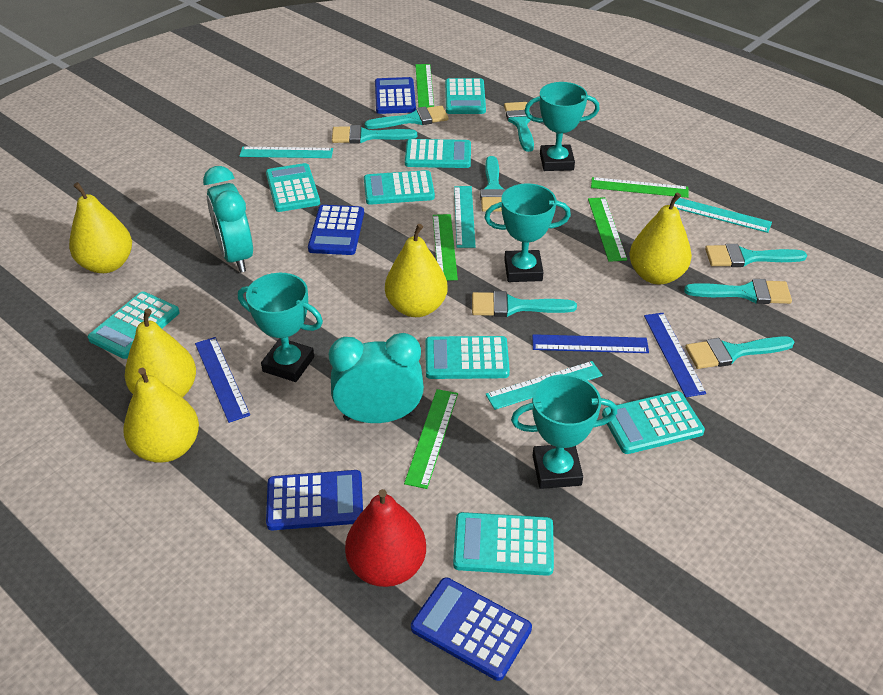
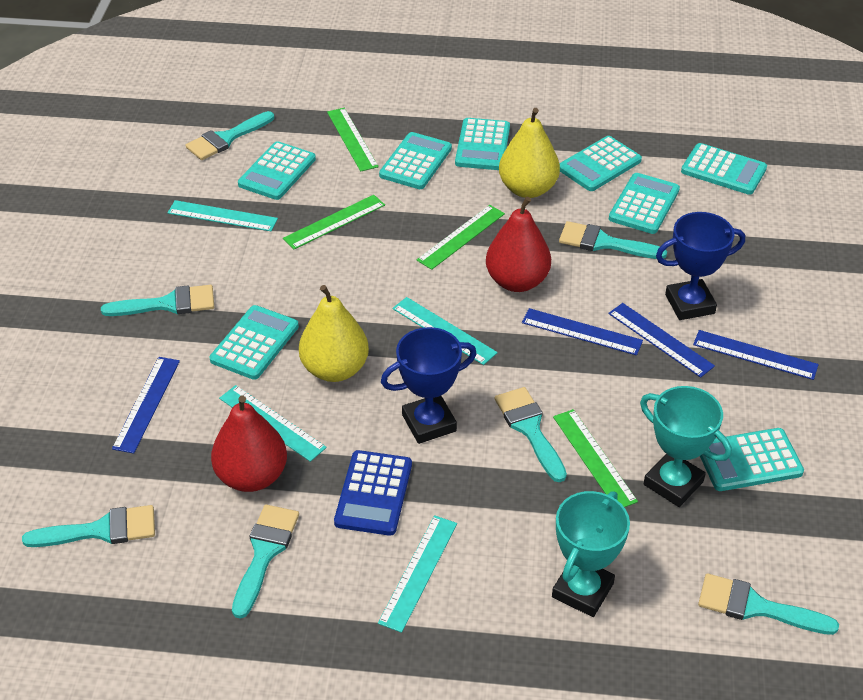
blue calculator: 4 -> 1
blue ruler: 3 -> 4
blue trophy: 0 -> 2
green ruler: 5 -> 4
red pear: 1 -> 2
turquoise brush: 8 -> 7
turquoise clock: 2 -> 0
turquoise trophy: 4 -> 2
yellow pear: 5 -> 2

